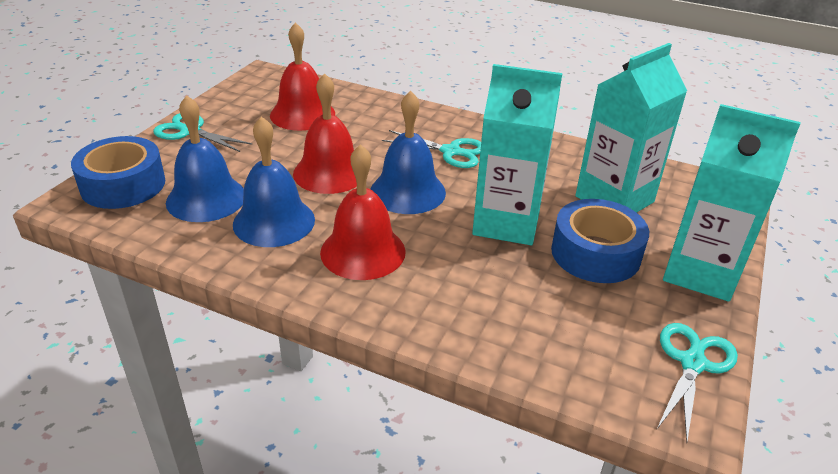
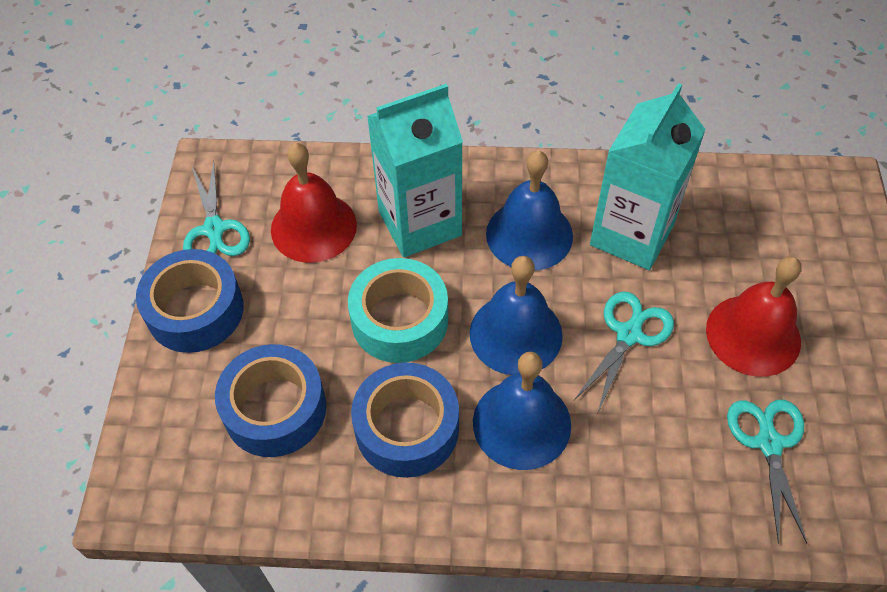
blue tape: 2 -> 3
red bell: 3 -> 2
turquoise carton: 3 -> 2
turquoise tape: 0 -> 1

